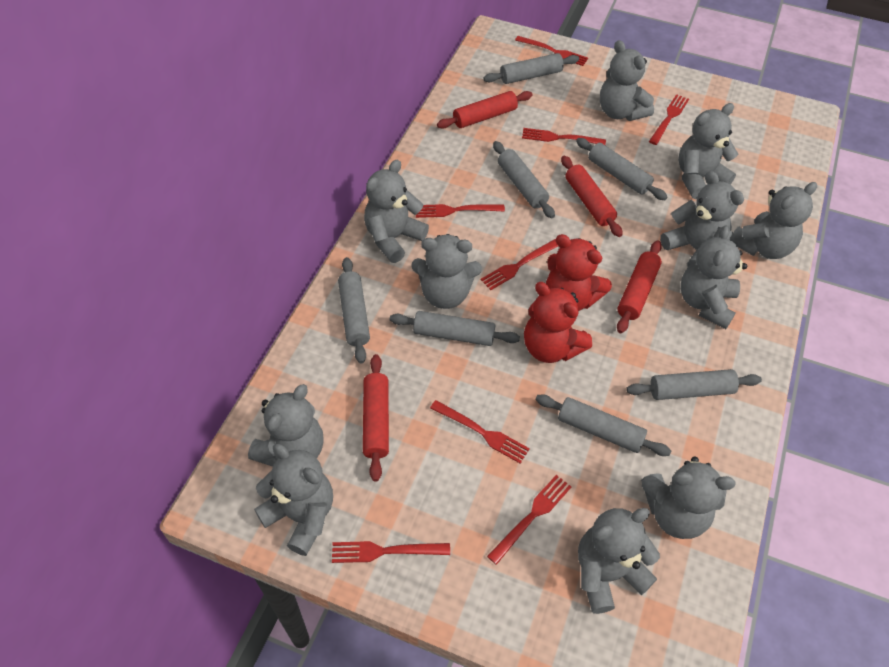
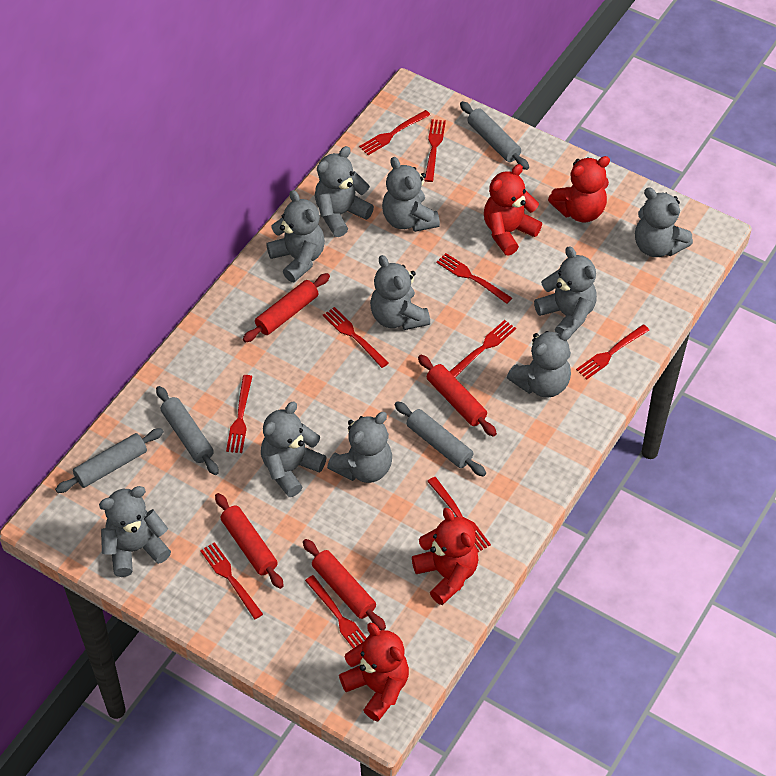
grey rolling pin: 7 -> 4
grey teddy bear: 11 -> 10
red fork: 8 -> 10
red teddy bear: 2 -> 4

